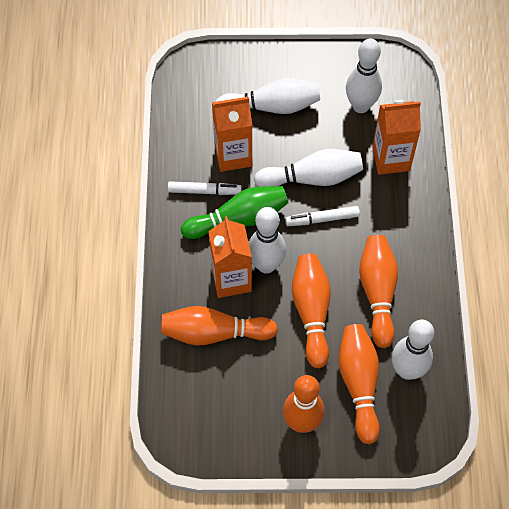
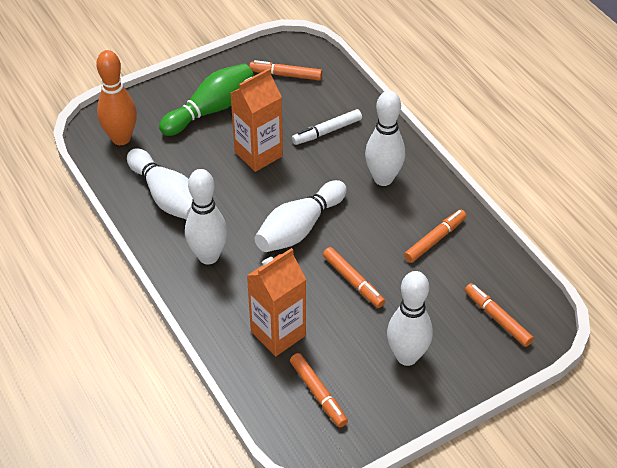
orange bowling pin: 5 -> 1
orange carton: 3 -> 2
orange marker: 0 -> 5
white marker: 2 -> 1

